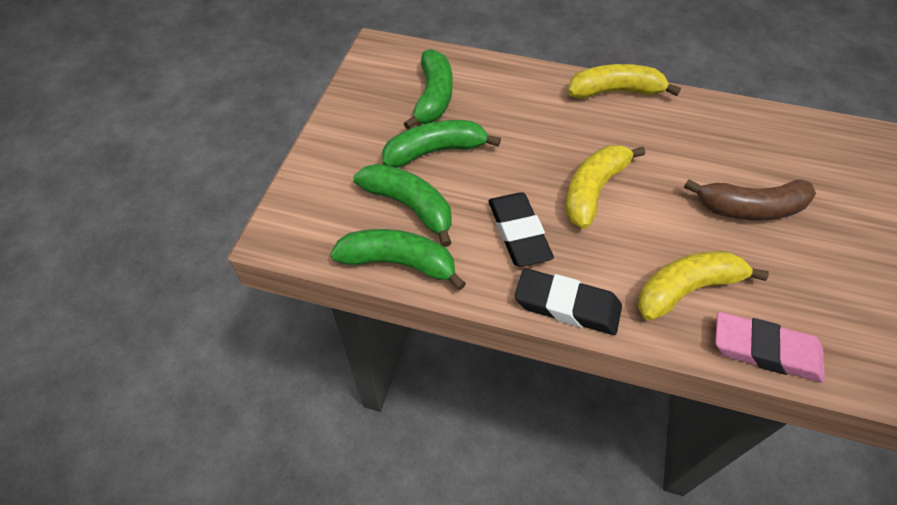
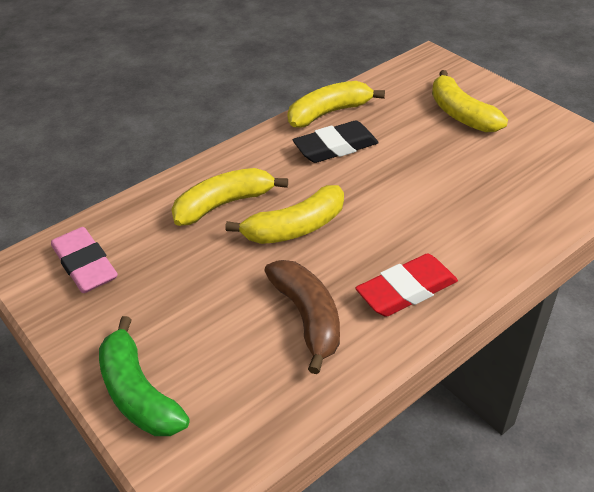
black eraser: 2 -> 1
green banana: 4 -> 1
red eraser: 0 -> 1
yellow banana: 3 -> 4

